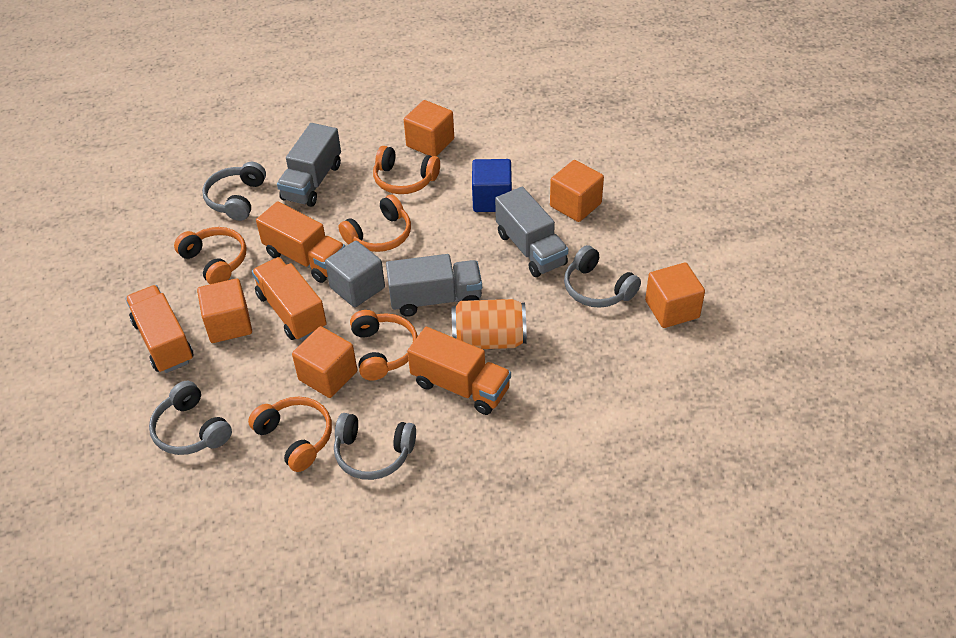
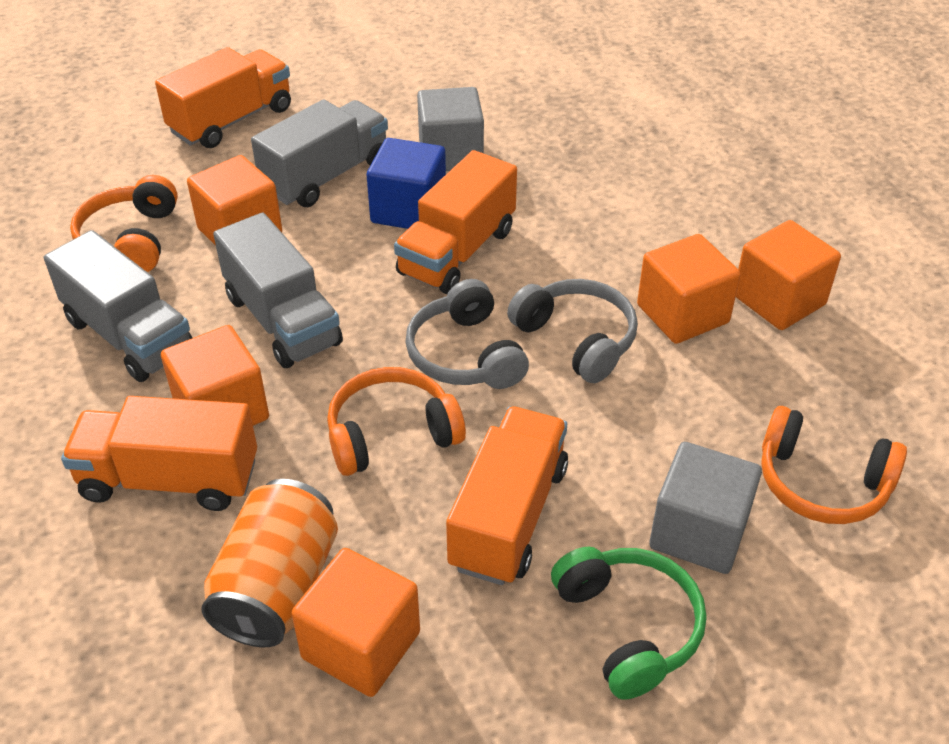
green headphones: 0 -> 1
grey cube: 1 -> 2
grey headphones: 4 -> 2
orange headphones: 5 -> 3

